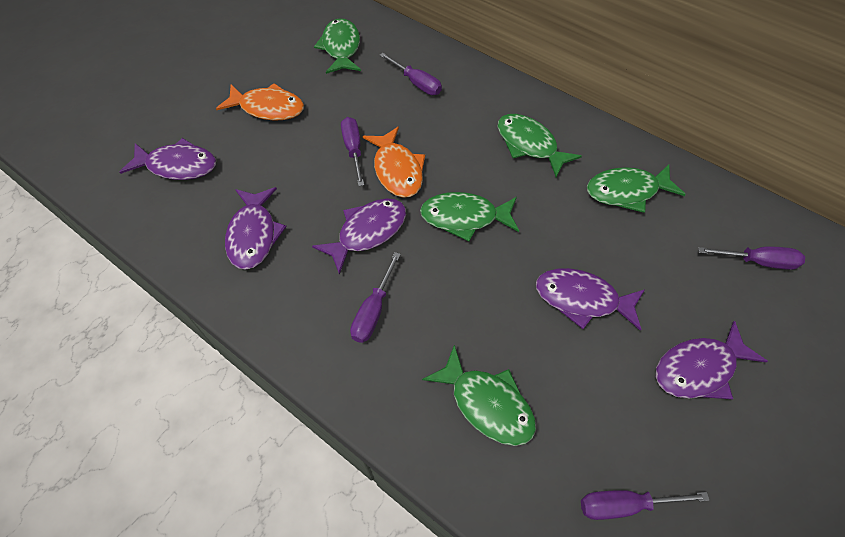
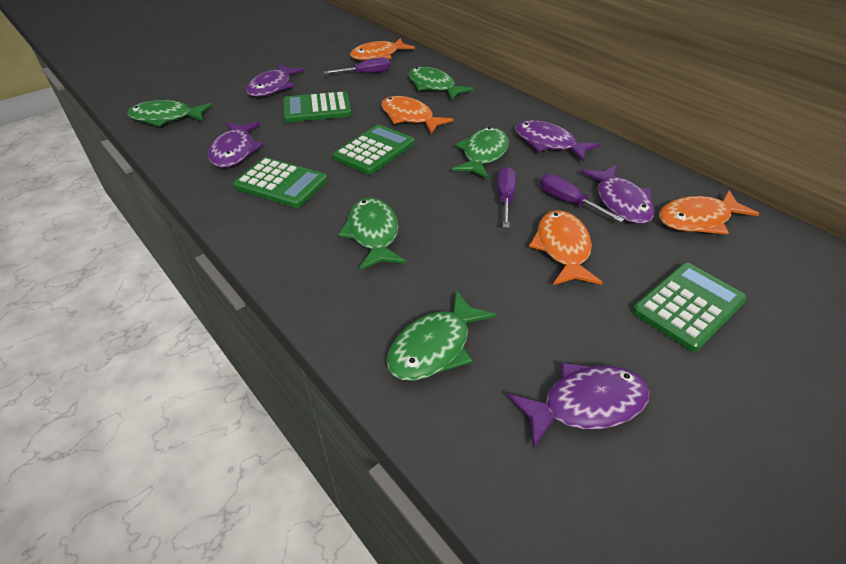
green calculator: 0 -> 4
orange fish: 2 -> 4
purple screwdriver: 5 -> 3

